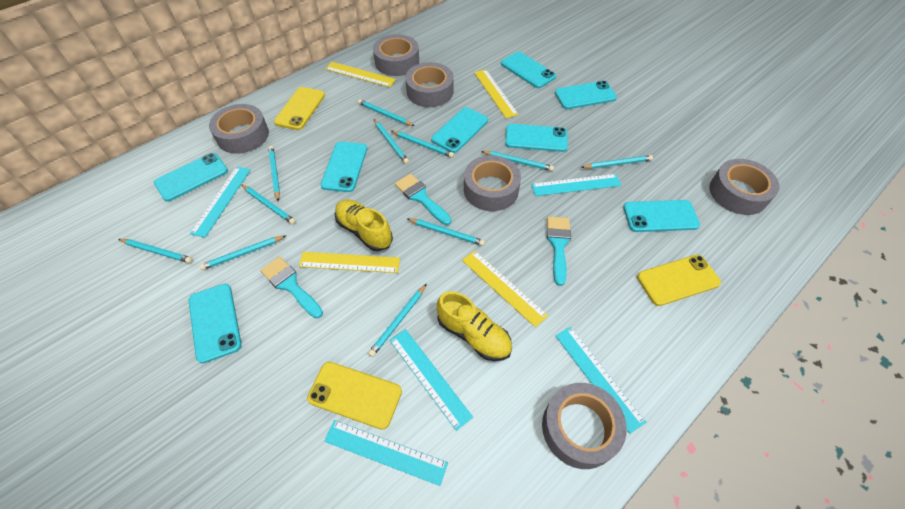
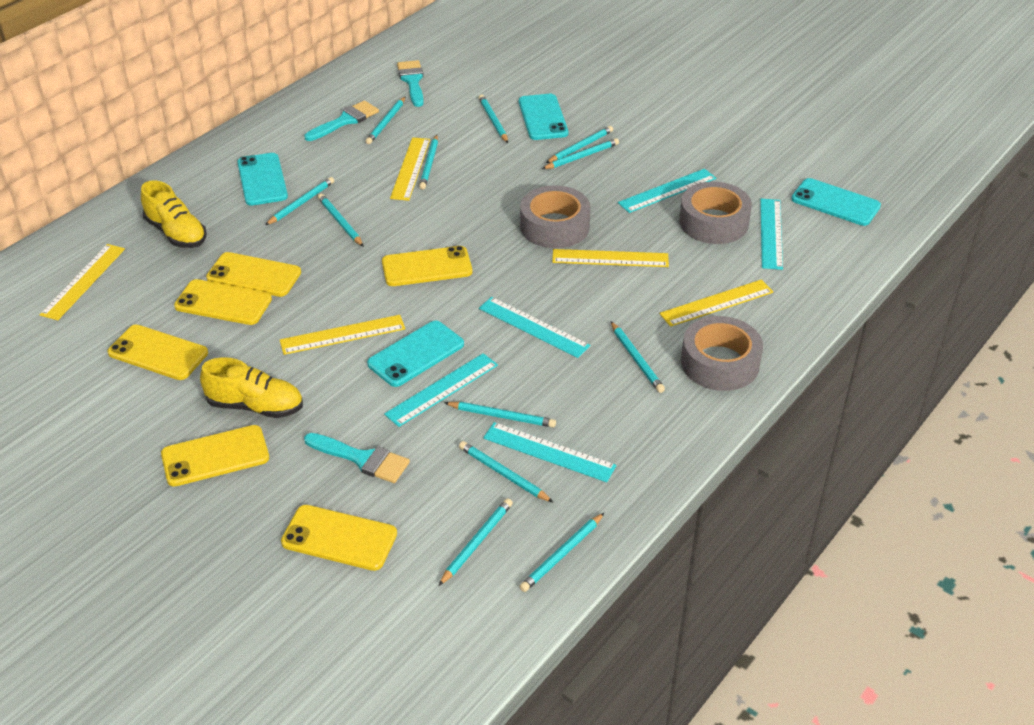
grey tape: 6 -> 3
turquoise pencil: 11 -> 12
turquoise phone: 8 -> 4
yellow phone: 3 -> 6
yellow ruler: 4 -> 5

